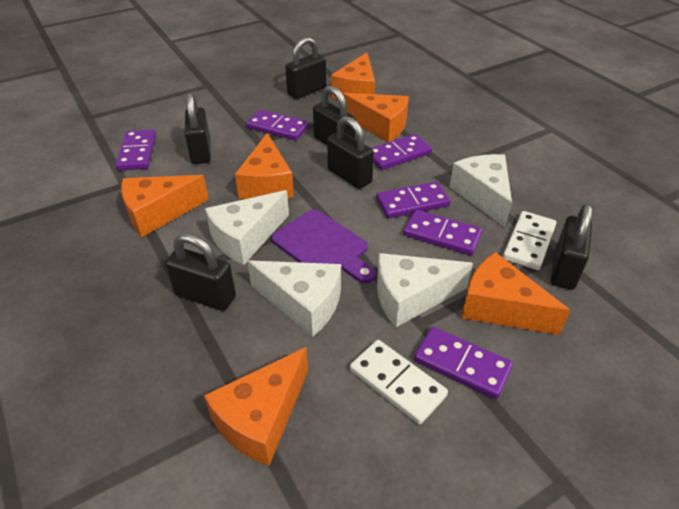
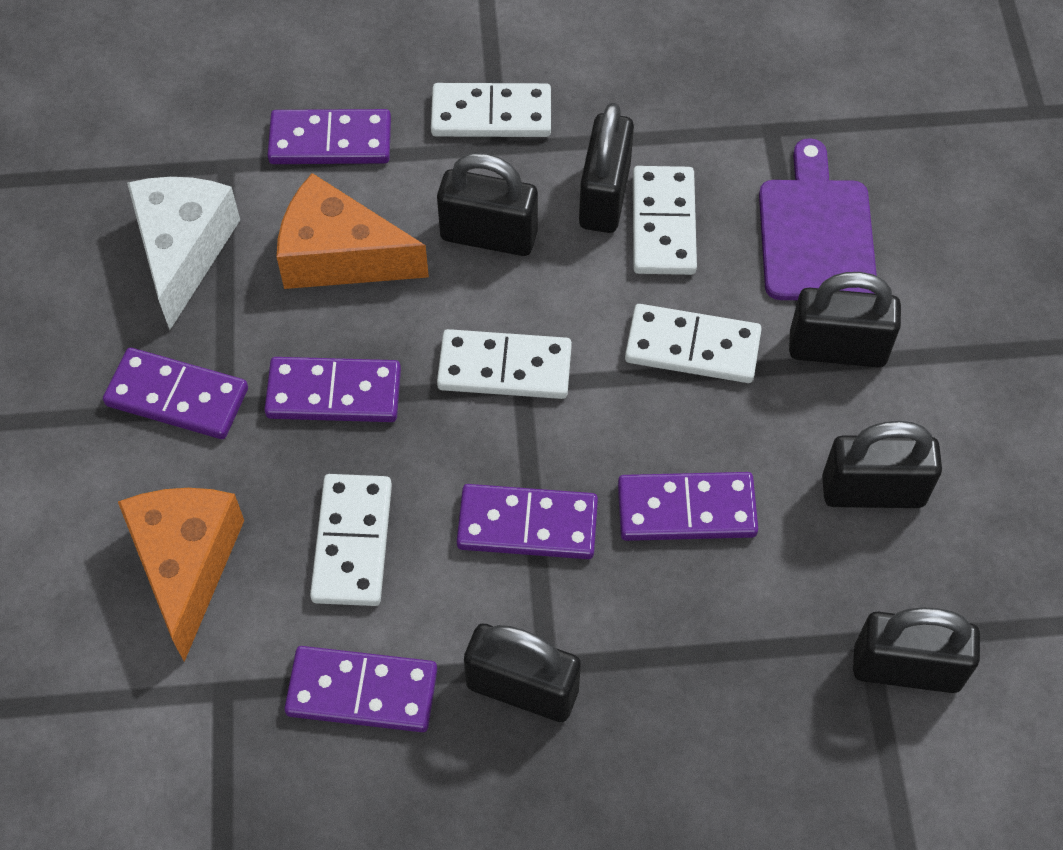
orange cheese: 6 -> 2
white cheese: 4 -> 1
white domino: 2 -> 5

